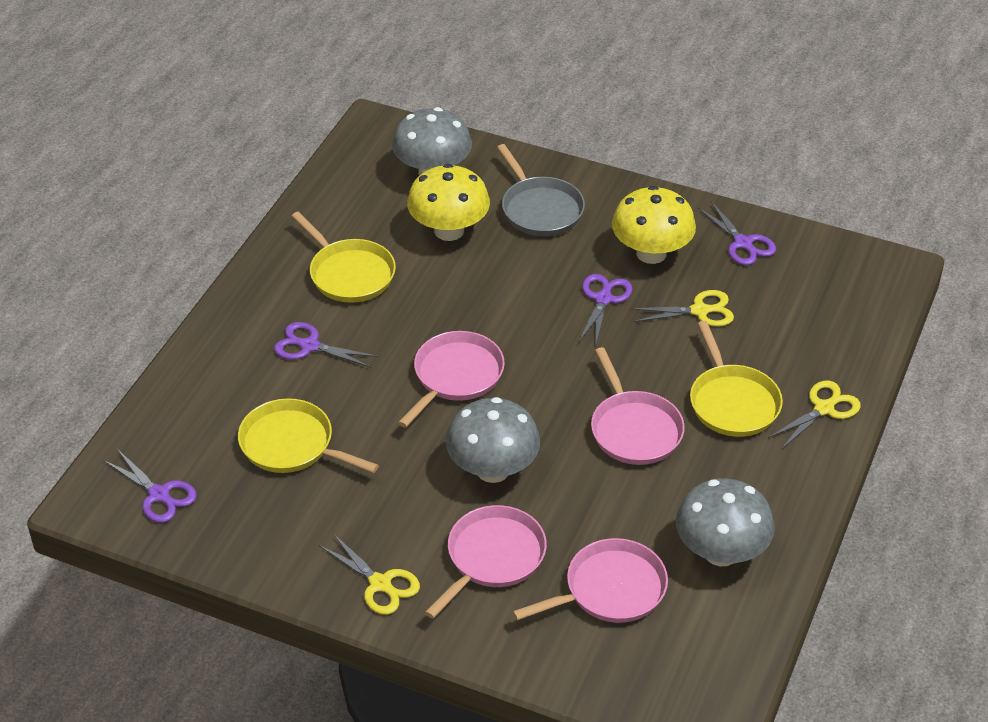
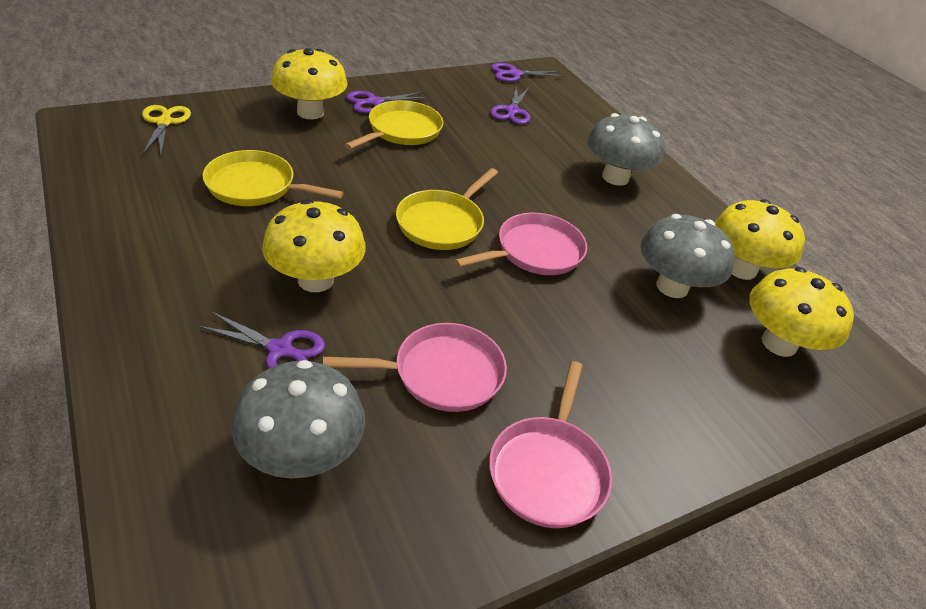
grey pan: 1 -> 0
pink pan: 4 -> 3
yellow mushroom: 2 -> 4
yellow scissors: 3 -> 1

